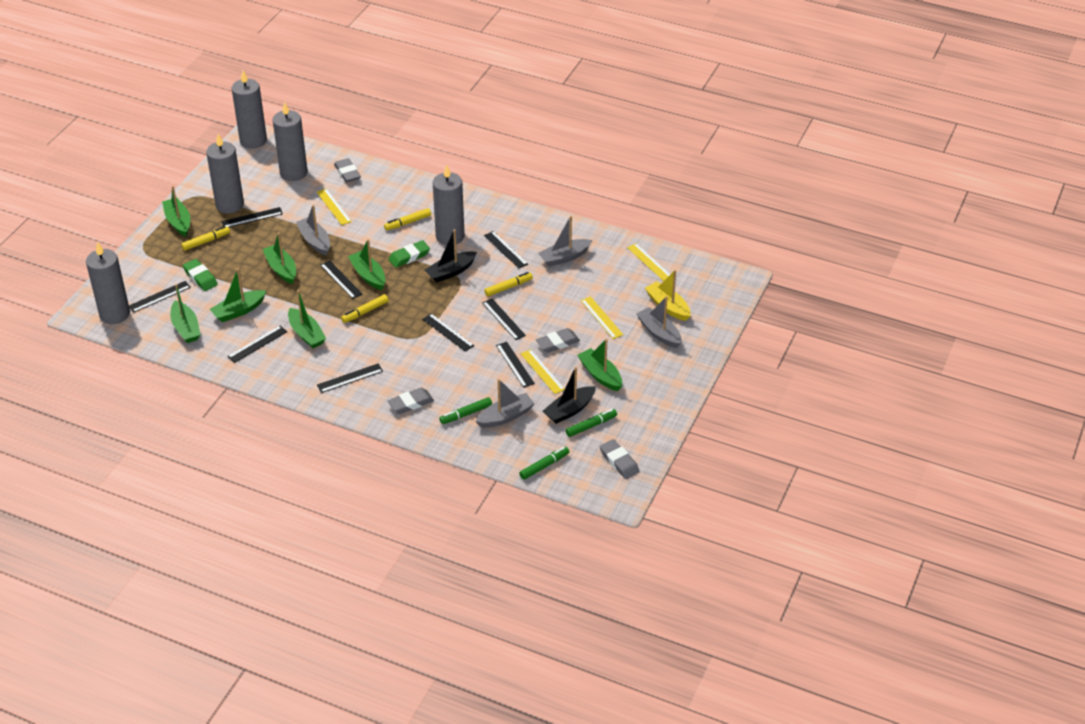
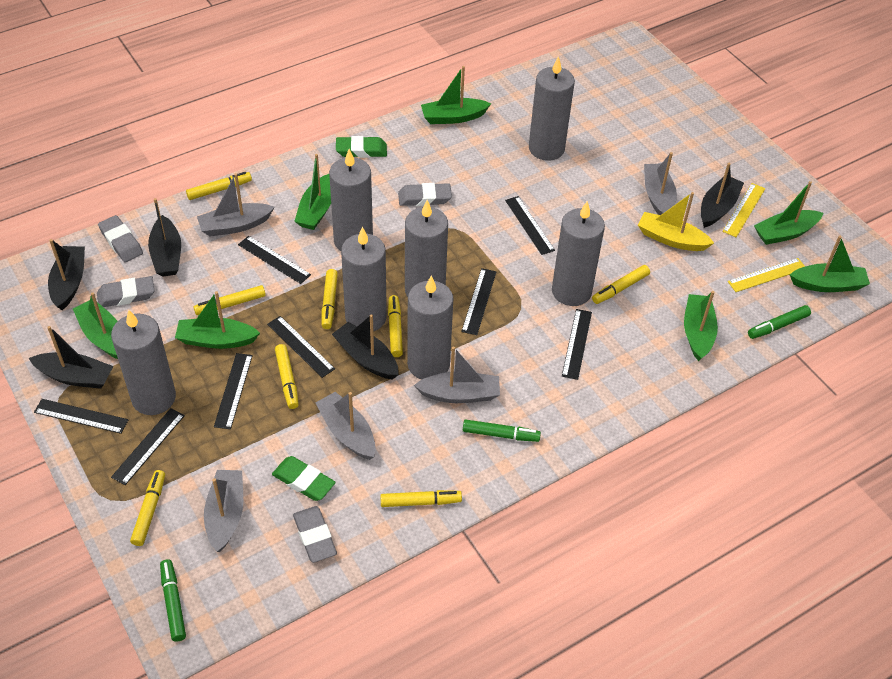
black boat: 2 -> 5
black ruler: 9 -> 8
grey boat: 4 -> 5
grey candle: 5 -> 7
yellow marker: 4 -> 8
yellow ruler: 4 -> 2

